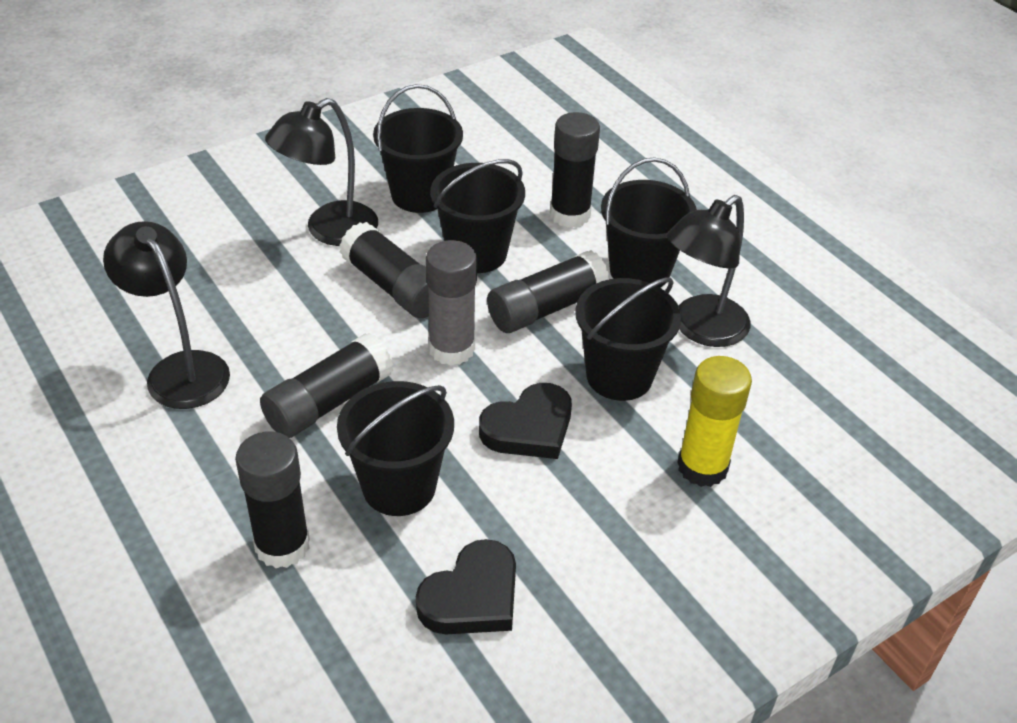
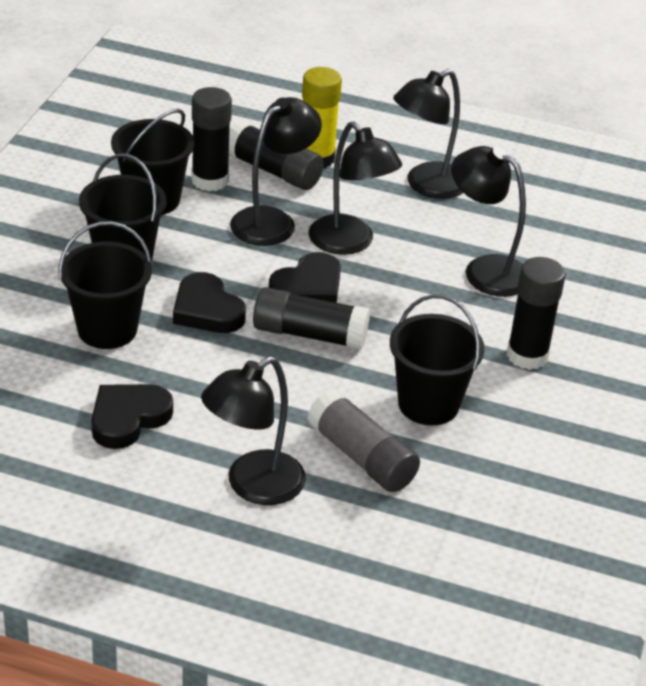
black bucket: 5 -> 4
black glue stick: 5 -> 4
black heart: 2 -> 3
black lamp: 3 -> 5

